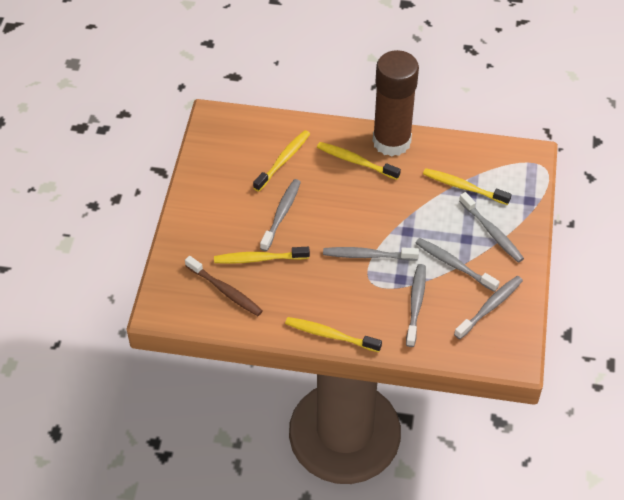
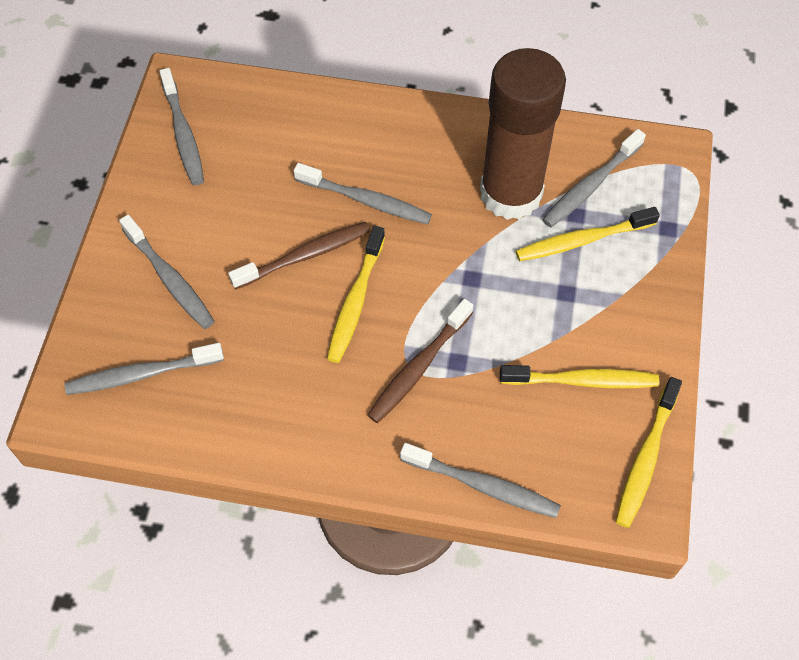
brown toothbrush: 1 -> 2
yellow toothbrush: 5 -> 4

